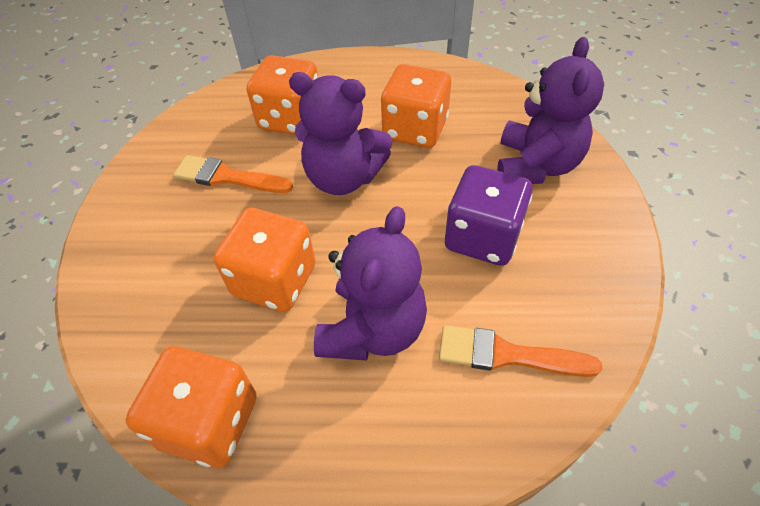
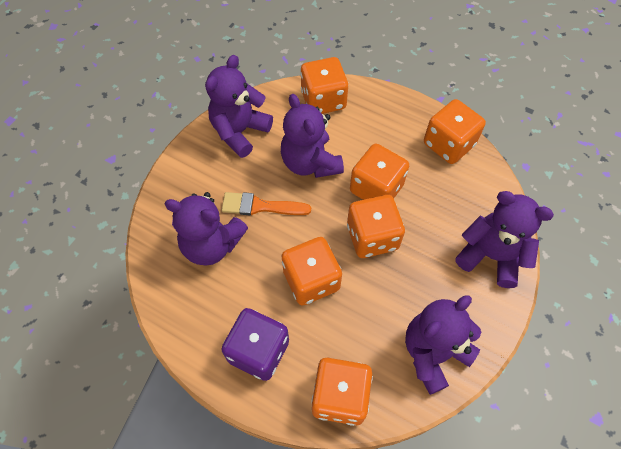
orange brush: 2 -> 1
orange dice: 4 -> 6
purple teddy bear: 3 -> 5

